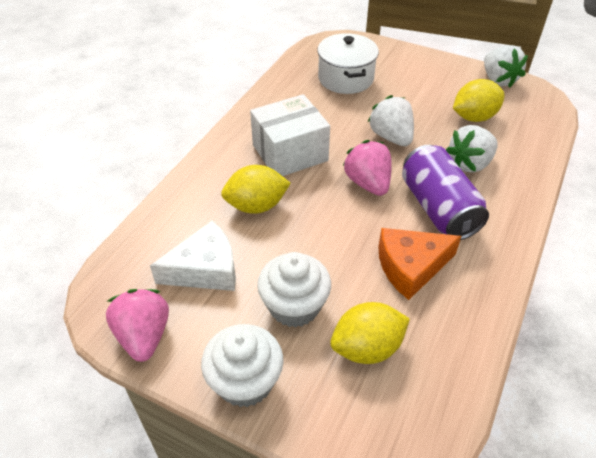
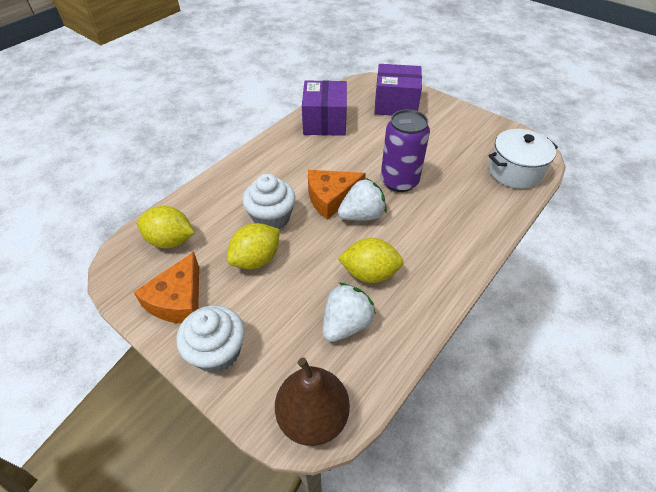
brown pear: 0 -> 1
orange cheese: 1 -> 2
pink strawberry: 2 -> 0
purple box: 0 -> 2
white box: 1 -> 0
white cheese: 1 -> 0
white strawberry: 3 -> 2

